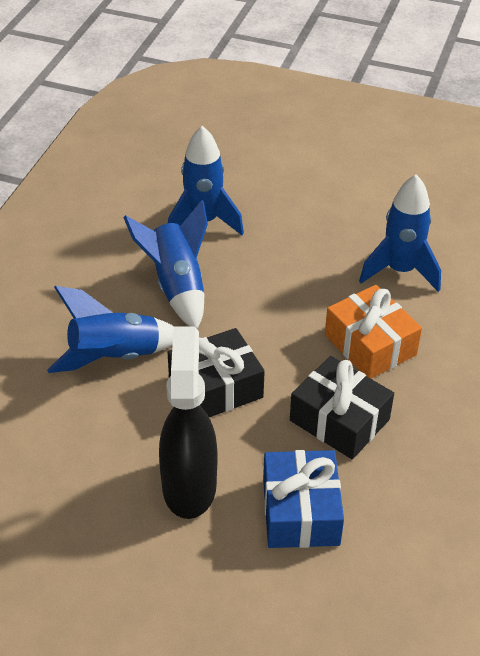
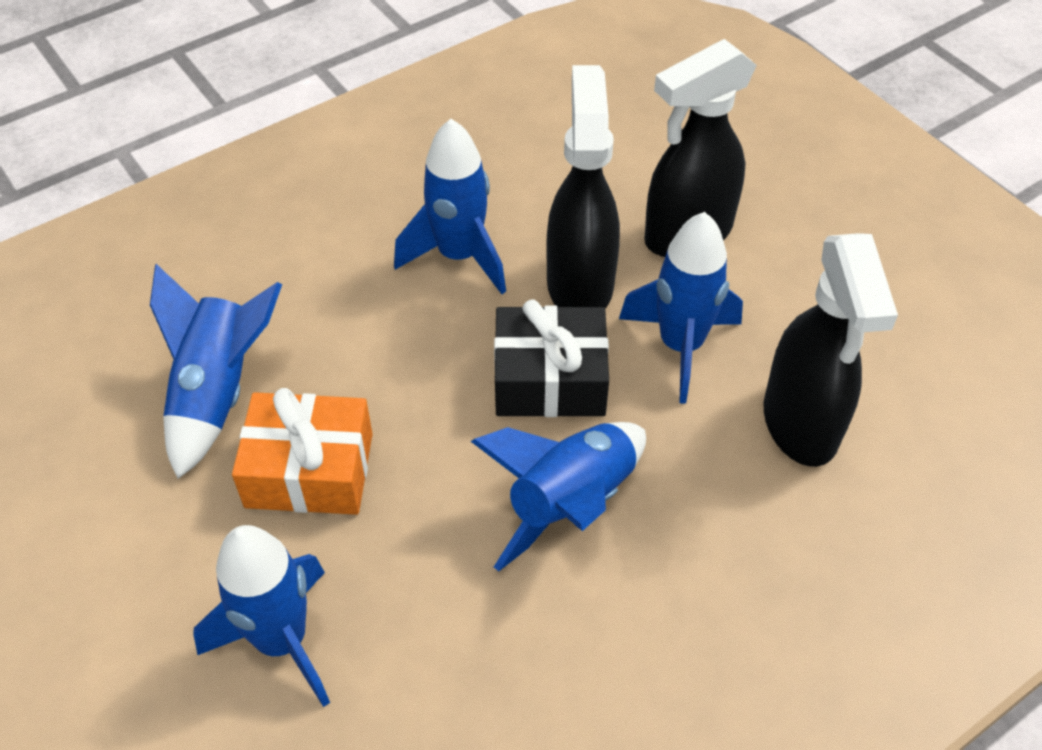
black gift: 2 -> 1
black spray bottle: 1 -> 3
blue gift: 1 -> 0
blue rocket: 4 -> 5

